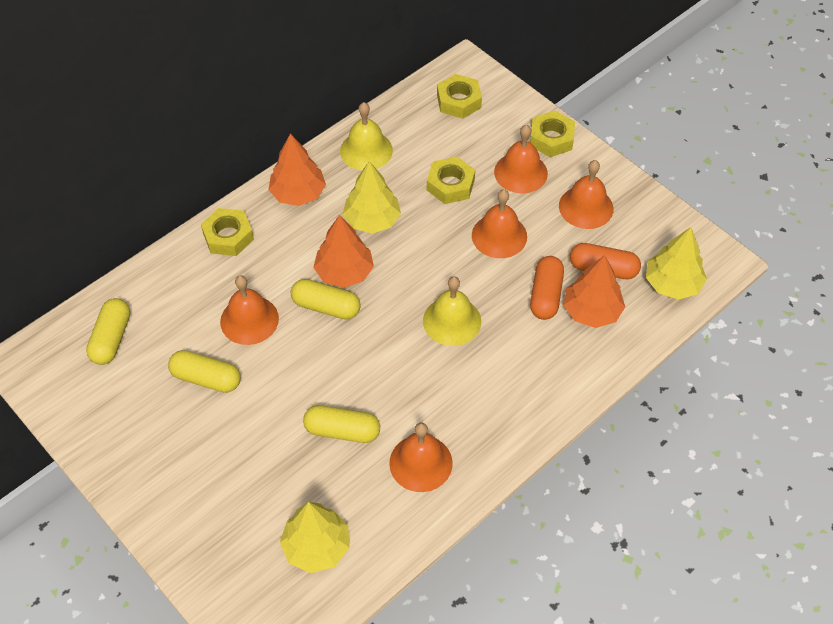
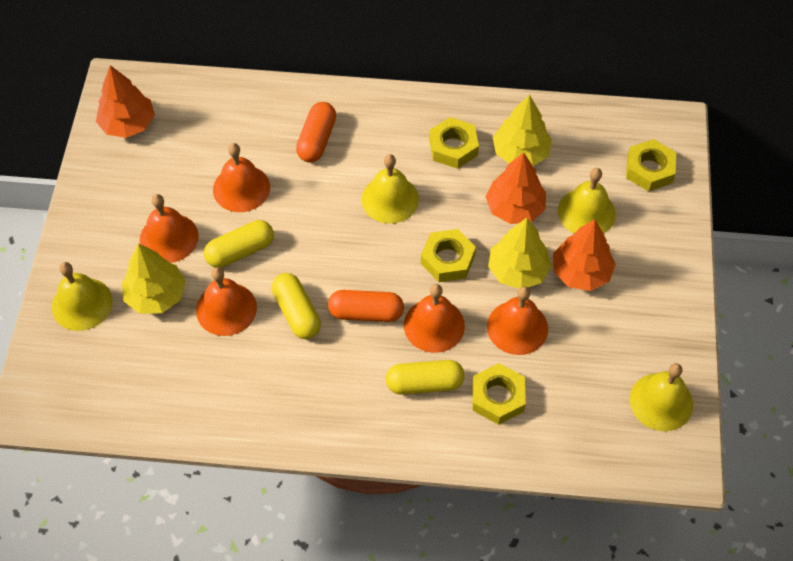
yellow bell: 2 -> 4
yellow capsule: 4 -> 3

